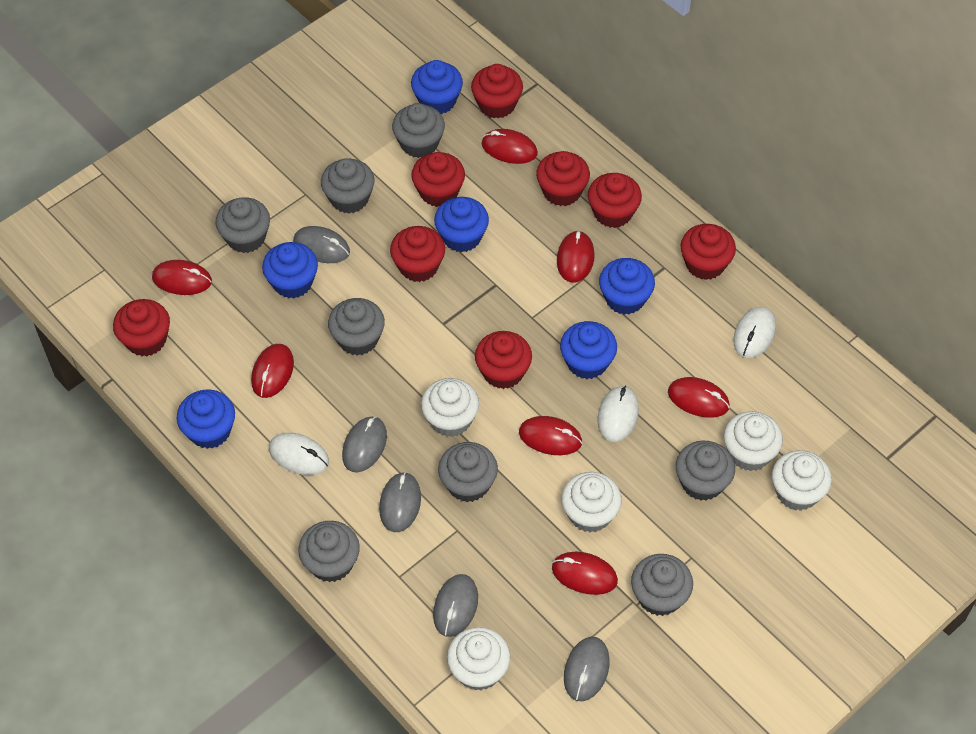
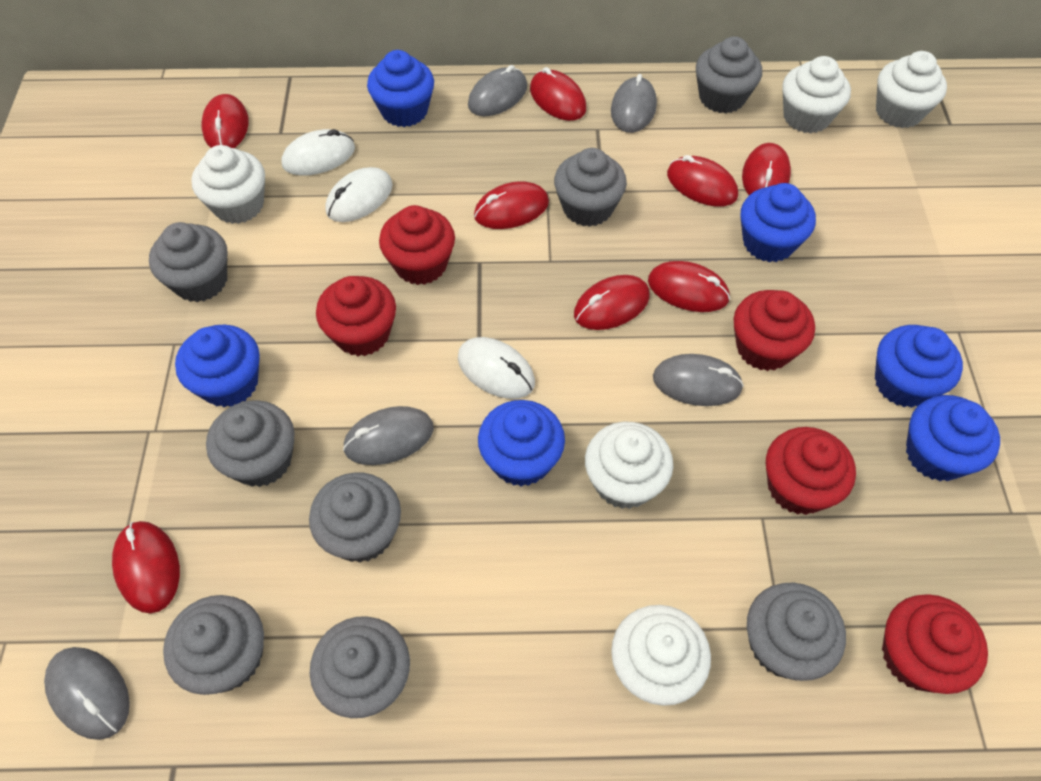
red cupcake: 8 -> 5
red mouse: 7 -> 8

